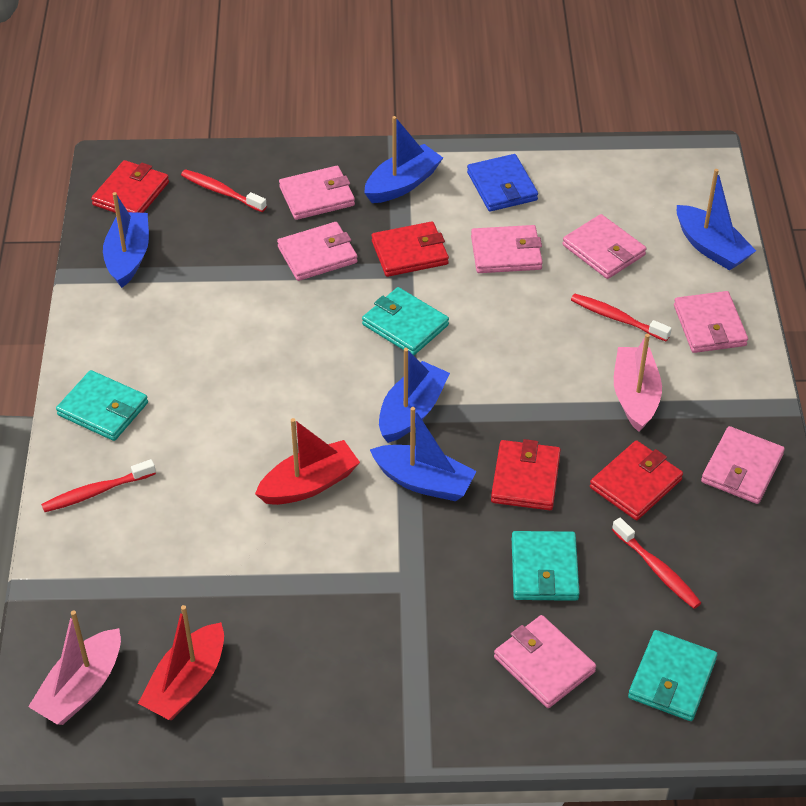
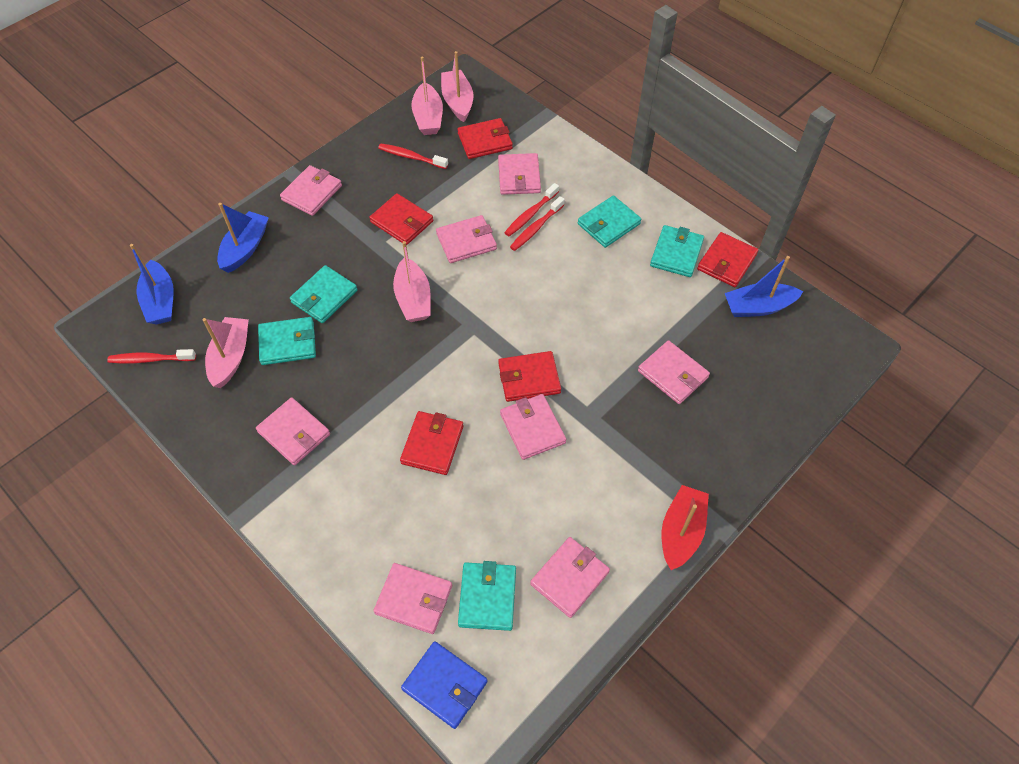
blue boat: 5 -> 3
pink boat: 2 -> 4
pink wallet: 7 -> 8
red boat: 2 -> 1
red wallet: 4 -> 5
turquoise wallet: 4 -> 5

